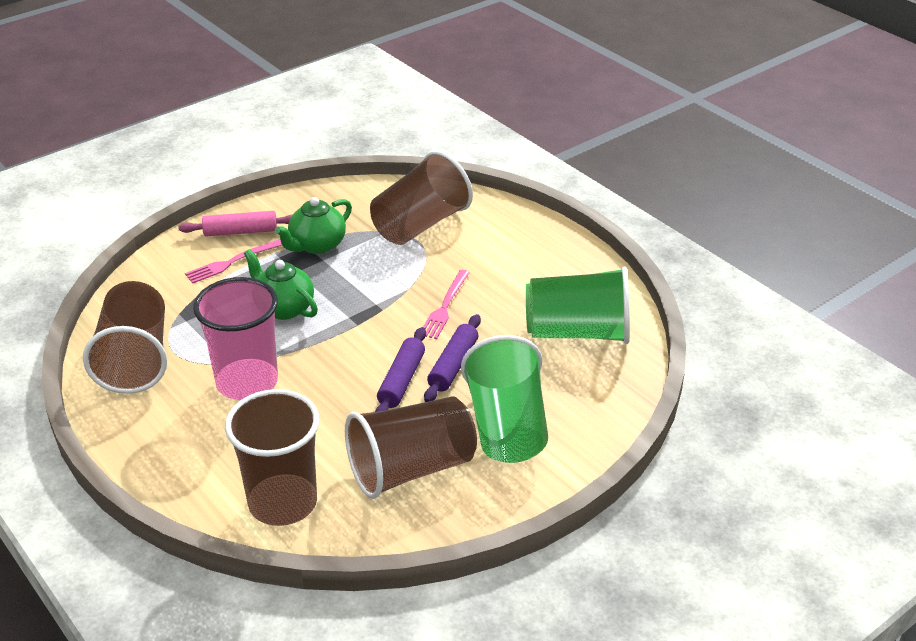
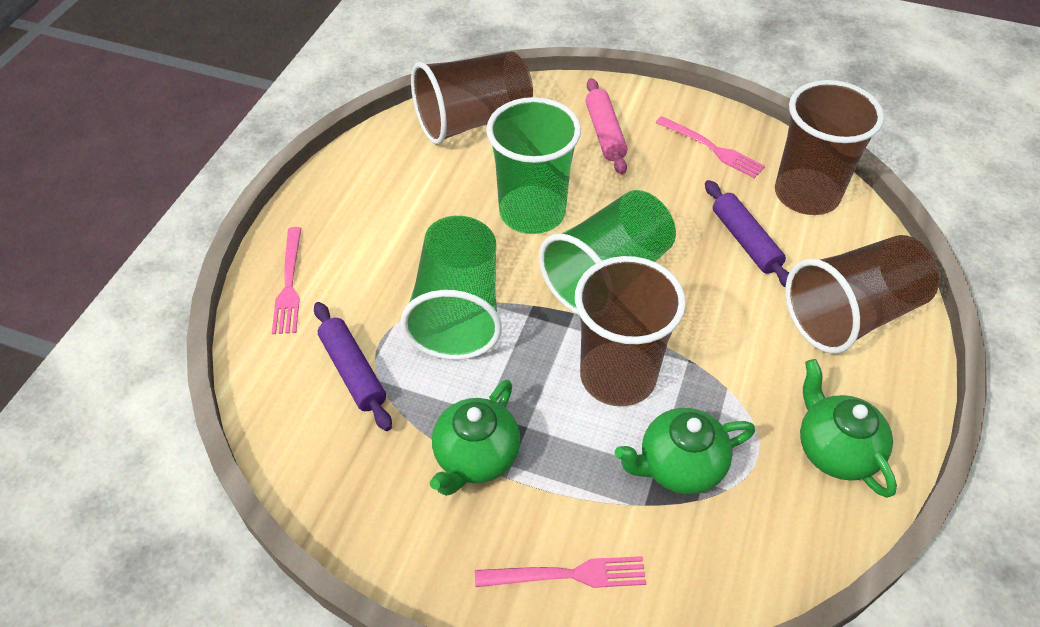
green cup: 2 -> 3
green teapot: 2 -> 3
pink cup: 1 -> 0
pink fork: 2 -> 3

